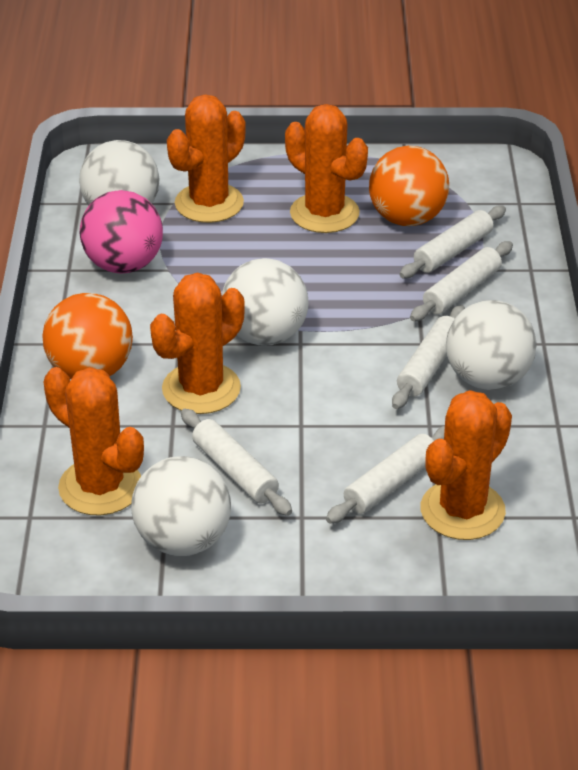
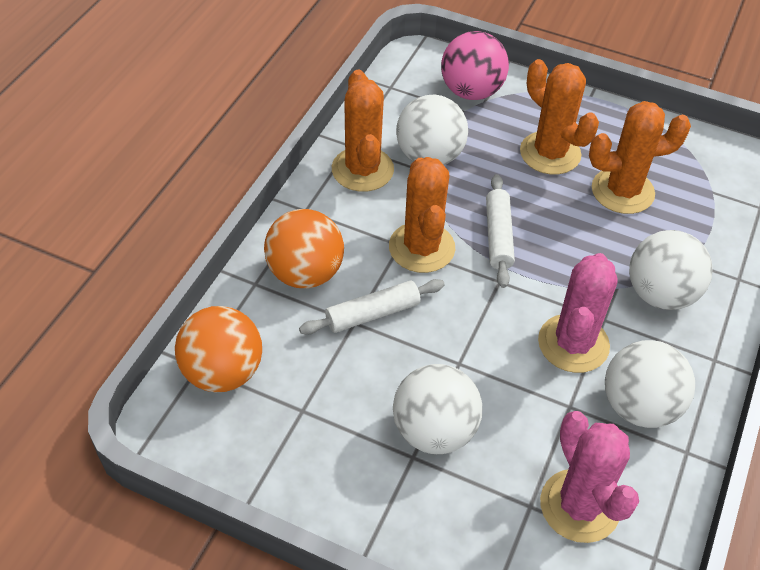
orange cactus: 5 -> 4
pink cactus: 0 -> 2
white rolling pin: 5 -> 2

